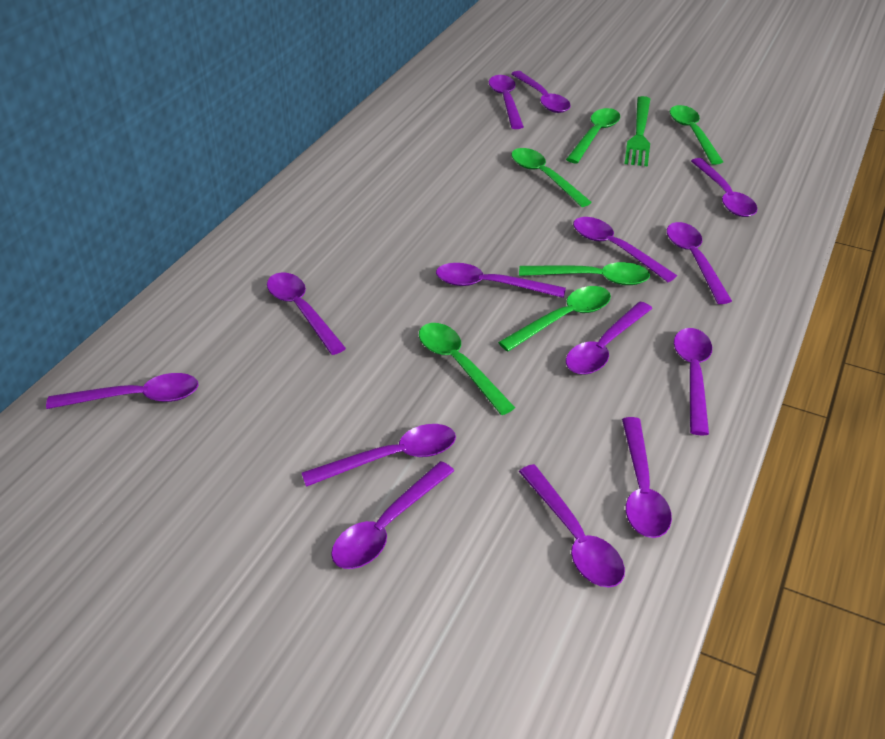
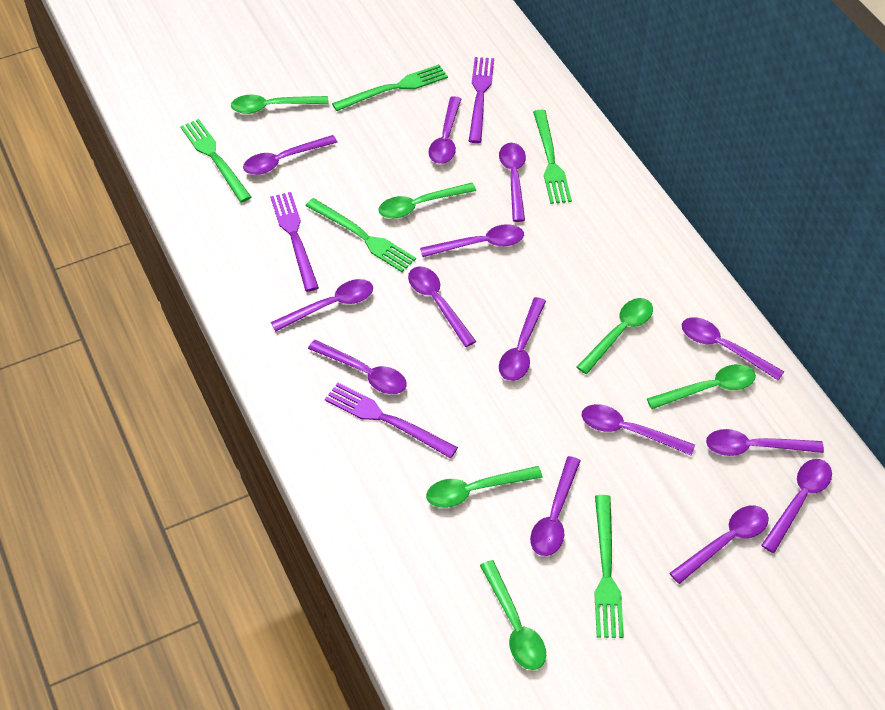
green fork: 1 -> 5
purple fork: 0 -> 3

